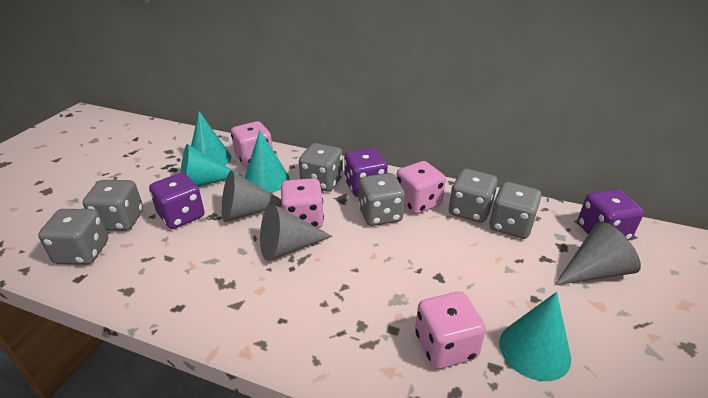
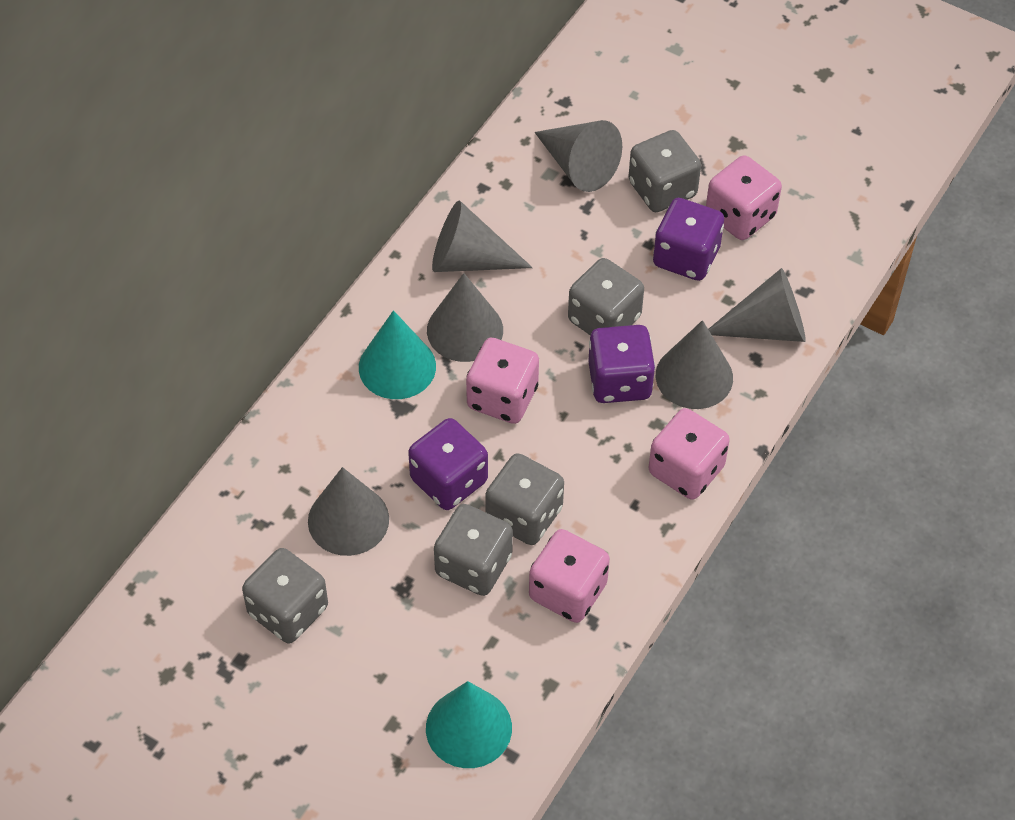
grey cone: 3 -> 6
grey dice: 6 -> 5
turquoise cone: 4 -> 2

